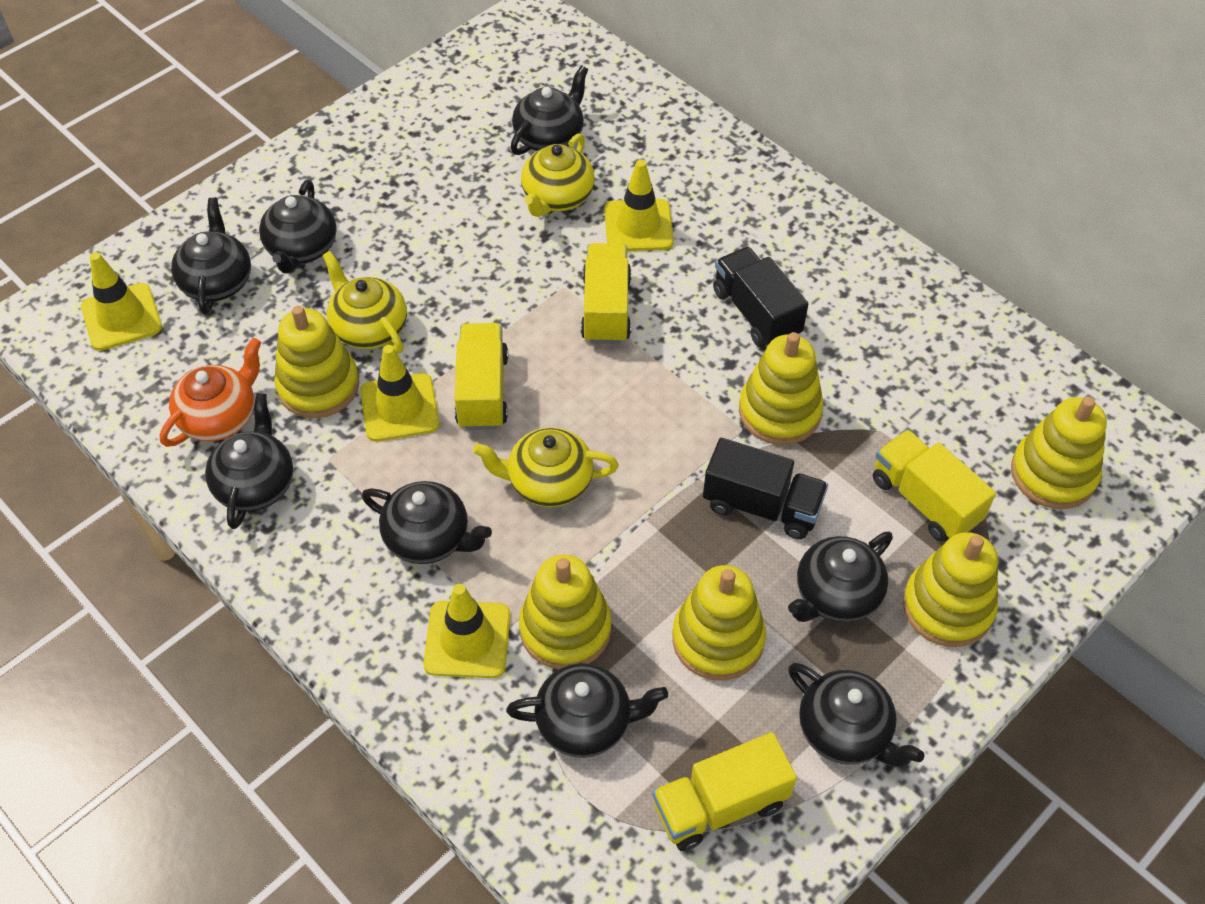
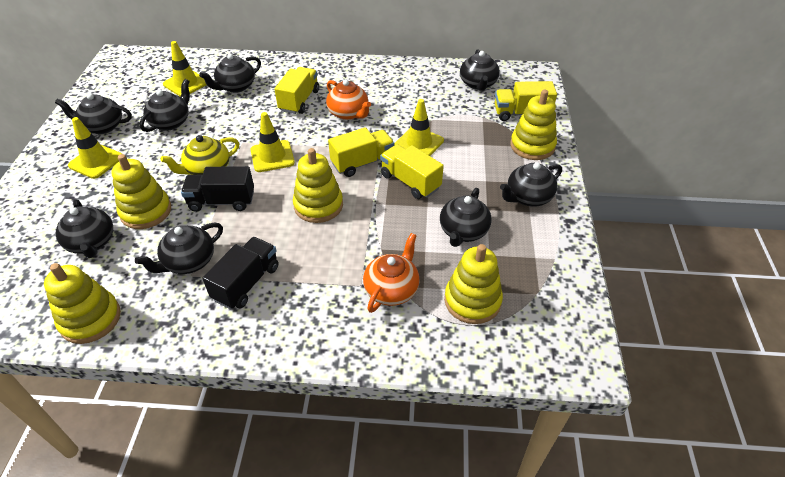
orange teapot: 1 -> 2
yellow stacking toy: 6 -> 5
yellow teapot: 3 -> 1

